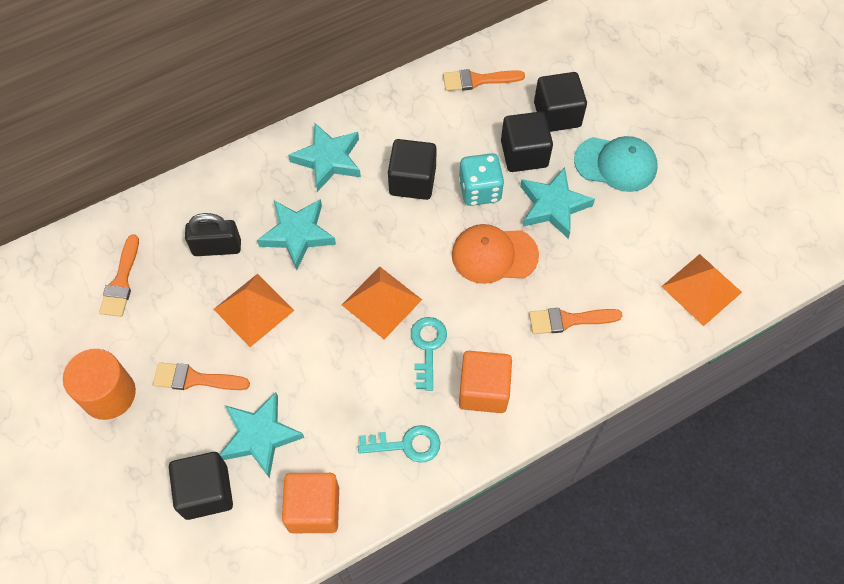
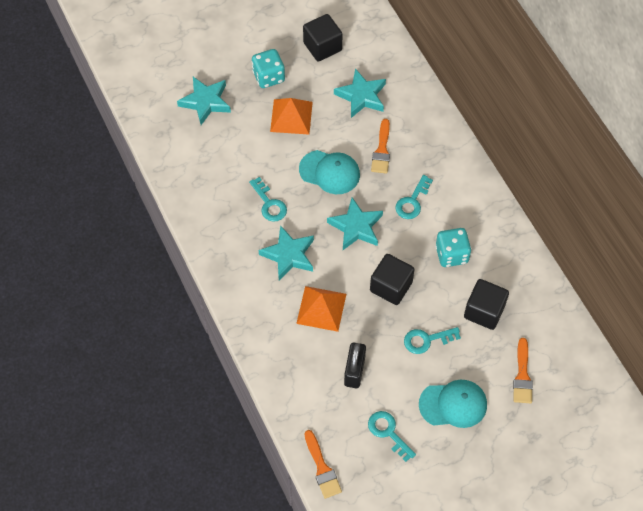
black cube: 4 -> 3
orange brush: 4 -> 3
orange cap: 1 -> 0
orange cube: 2 -> 0
orange cylinder: 1 -> 0
orange pyramid: 3 -> 2
turquoise cap: 1 -> 2
turquoise dice: 1 -> 2
turquoise key: 2 -> 4

